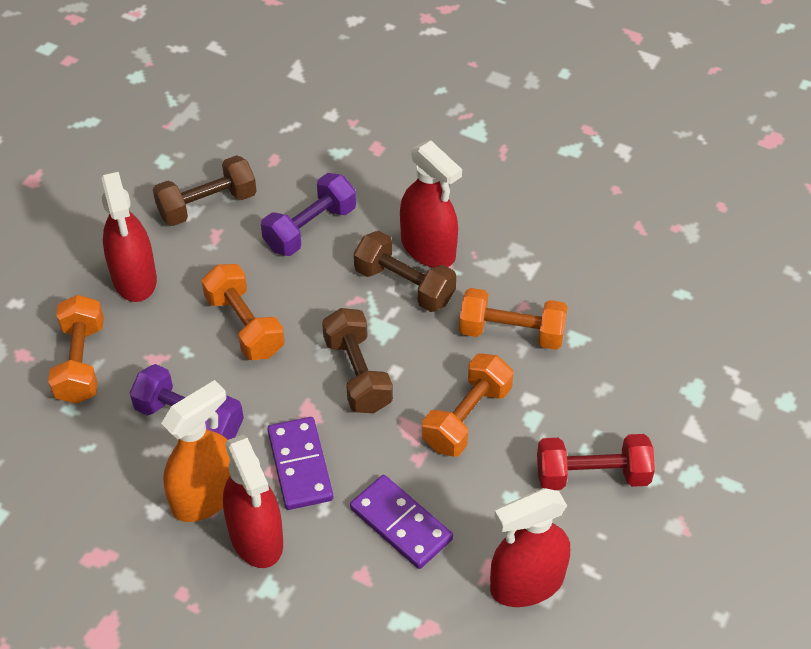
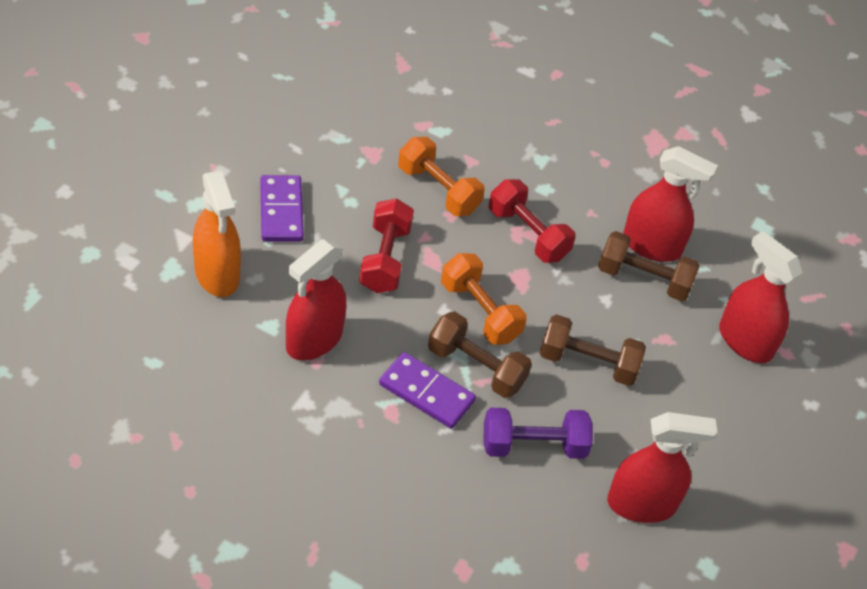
orange dumbbell: 4 -> 2
purple dumbbell: 2 -> 1
red dumbbell: 1 -> 2

